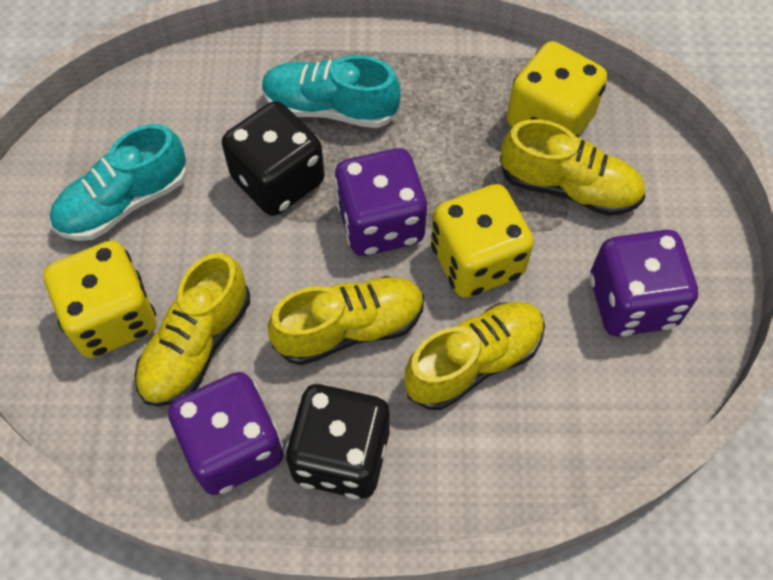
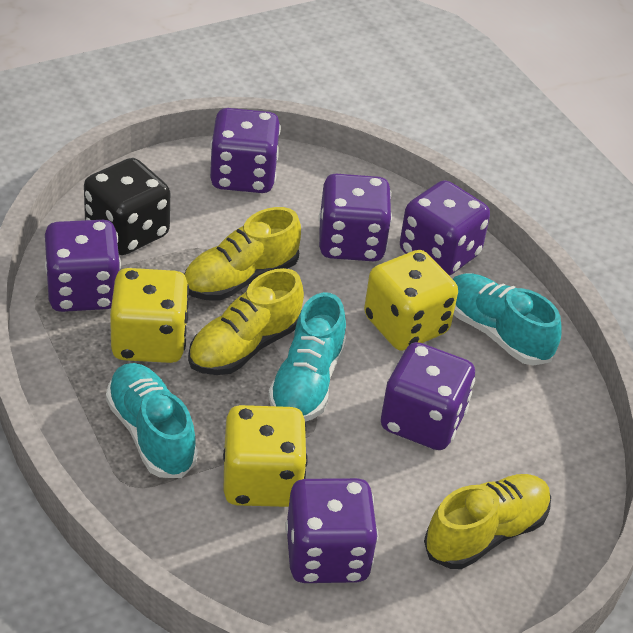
black dice: 2 -> 1
purple dice: 3 -> 6
turquoise shoe: 2 -> 3
yellow shoe: 4 -> 3

